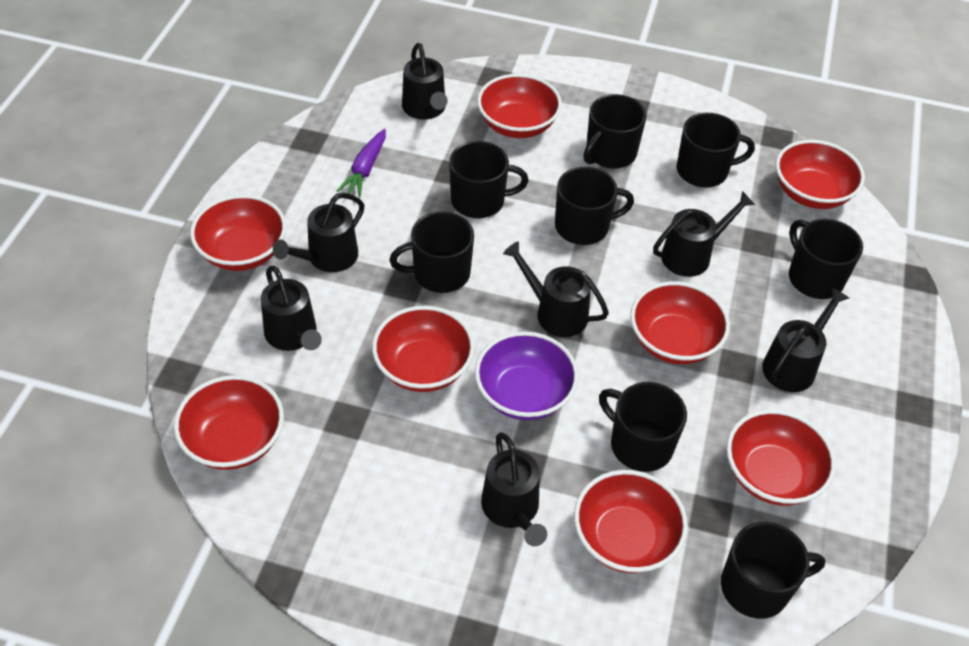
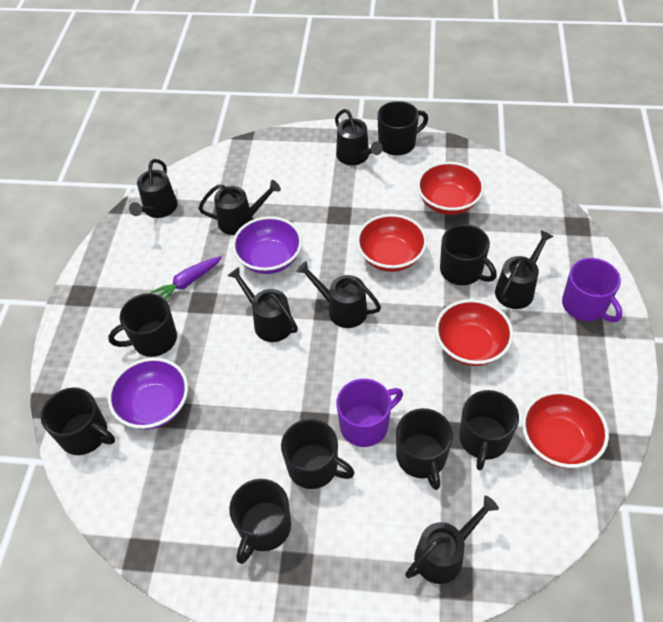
purple bowl: 1 -> 2
purple mug: 0 -> 2
red bowl: 8 -> 4

